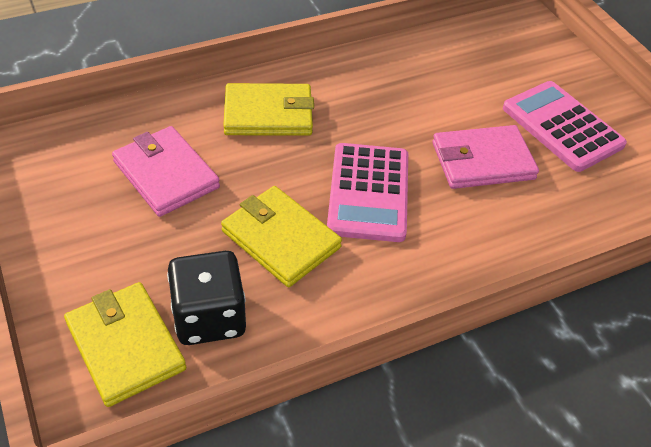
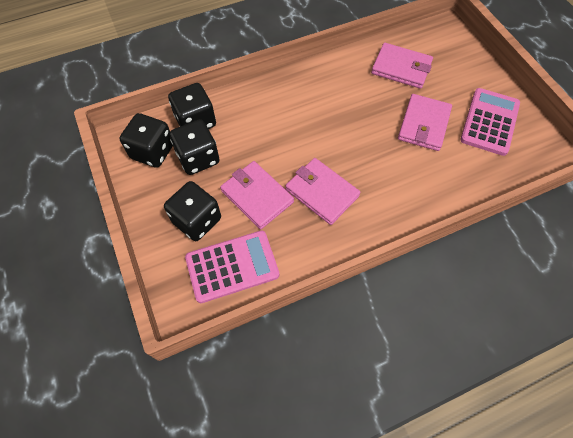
black dice: 1 -> 4
pink wallet: 2 -> 4
yellow wallet: 3 -> 0

